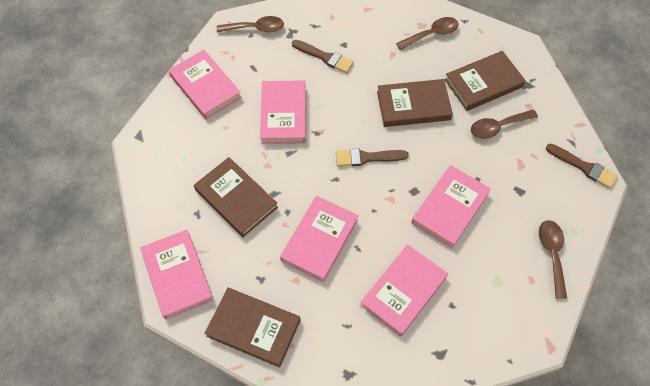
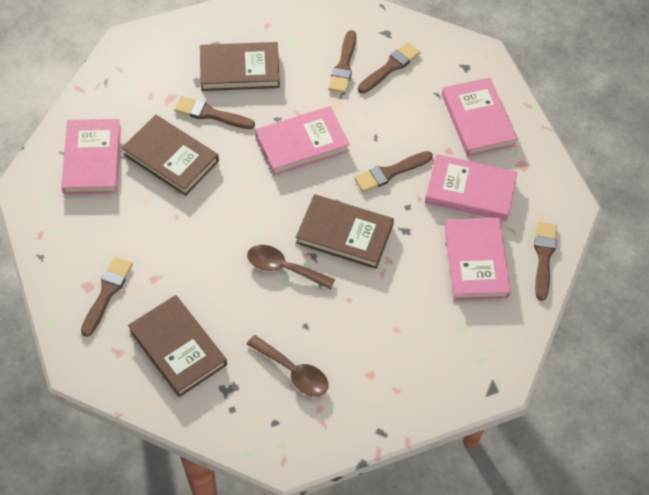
brown brush: 3 -> 6
brown spoon: 4 -> 2
pink book: 6 -> 5

